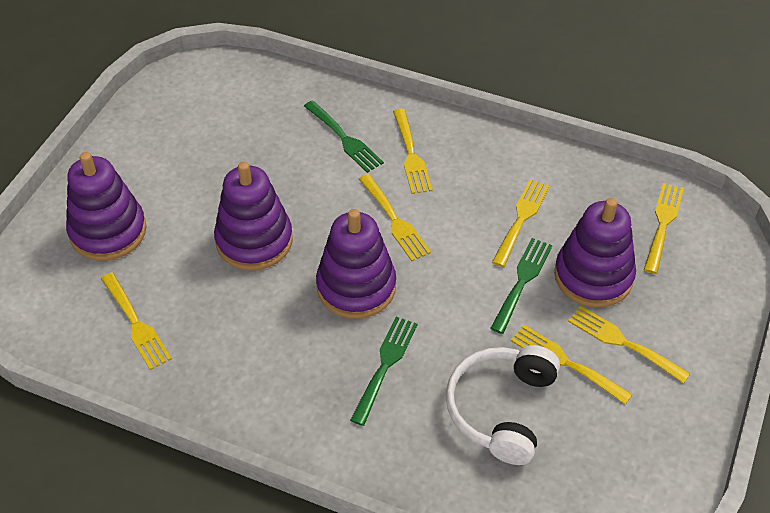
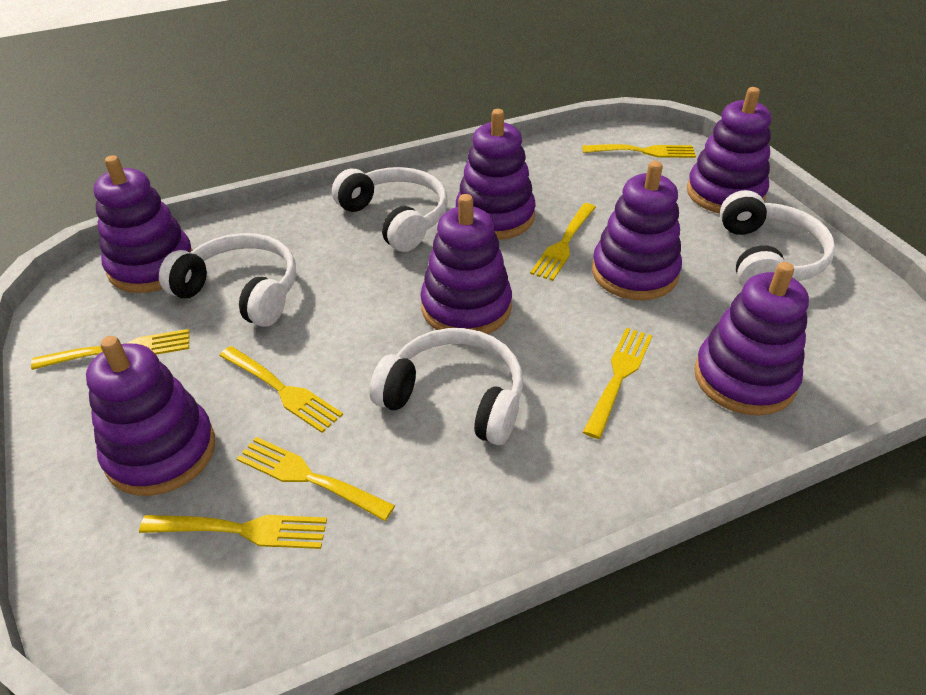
green fork: 3 -> 0
purple stacking toy: 4 -> 7
white headphones: 1 -> 4

